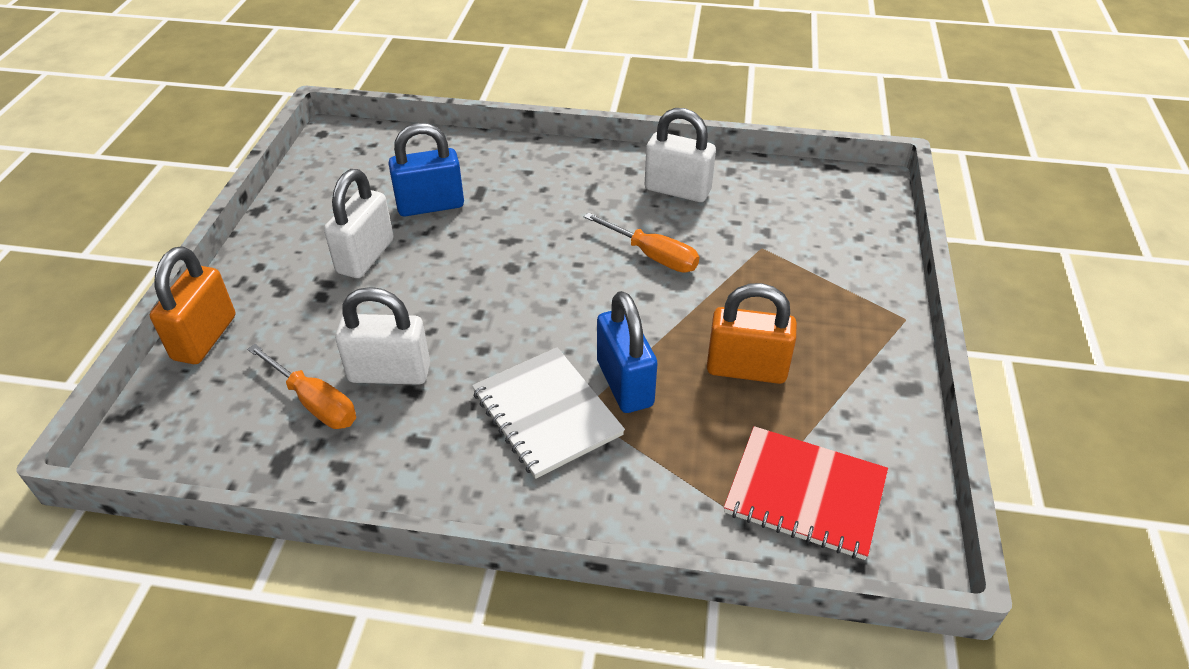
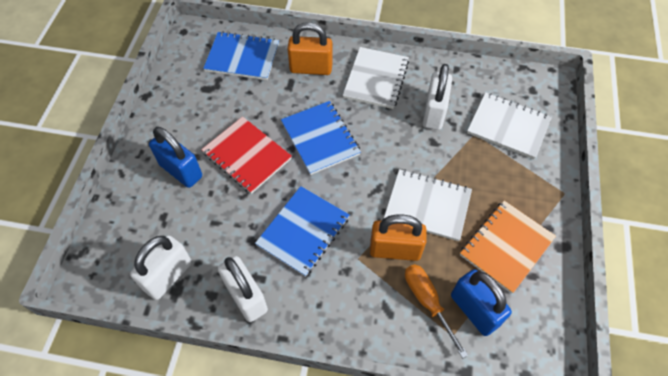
blue notebook: 0 -> 3
orange notebook: 0 -> 1
orange screwdriver: 2 -> 1
white notebook: 1 -> 3

